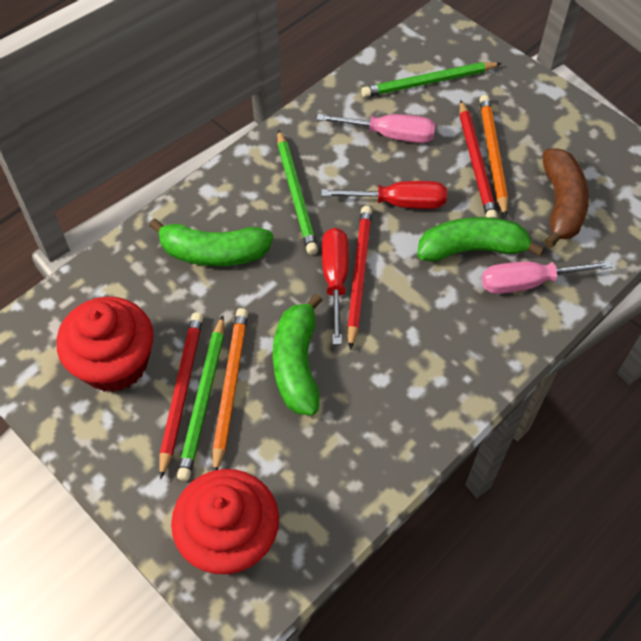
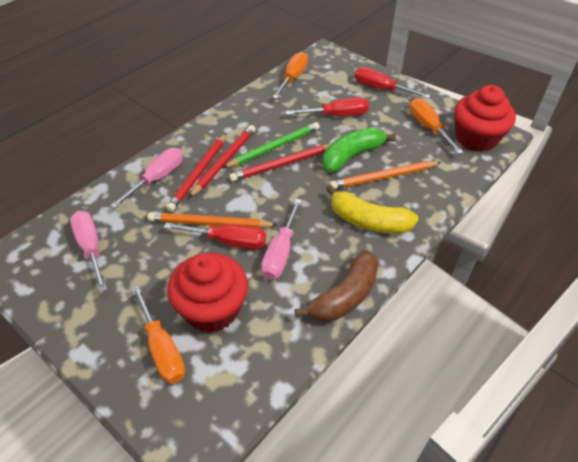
green banana: 3 -> 1
green pencil: 3 -> 1
orange screwdriver: 0 -> 3
pink screwdriver: 2 -> 3
red screwdriver: 2 -> 3
yellow banana: 0 -> 1

